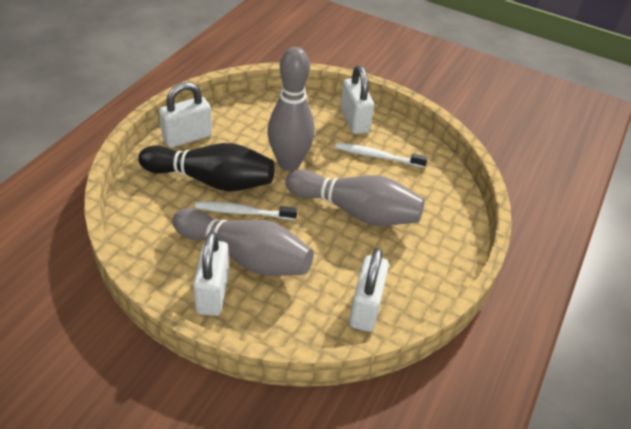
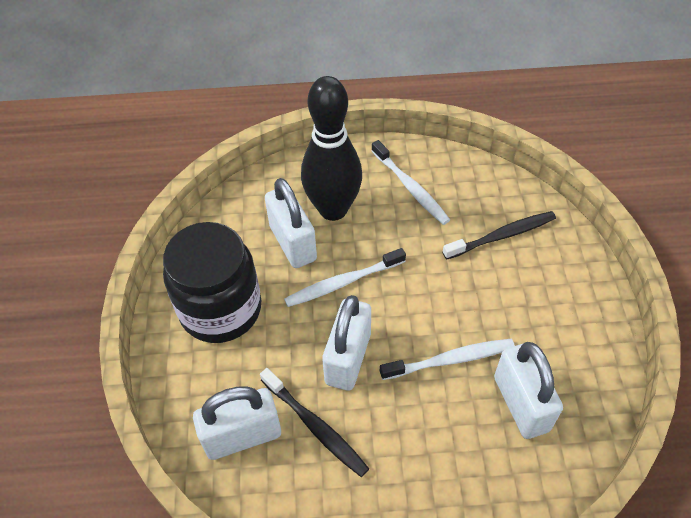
black jar: 0 -> 1
black toothbrush: 0 -> 2
grey bowling pin: 3 -> 0
white toothbrush: 2 -> 3

